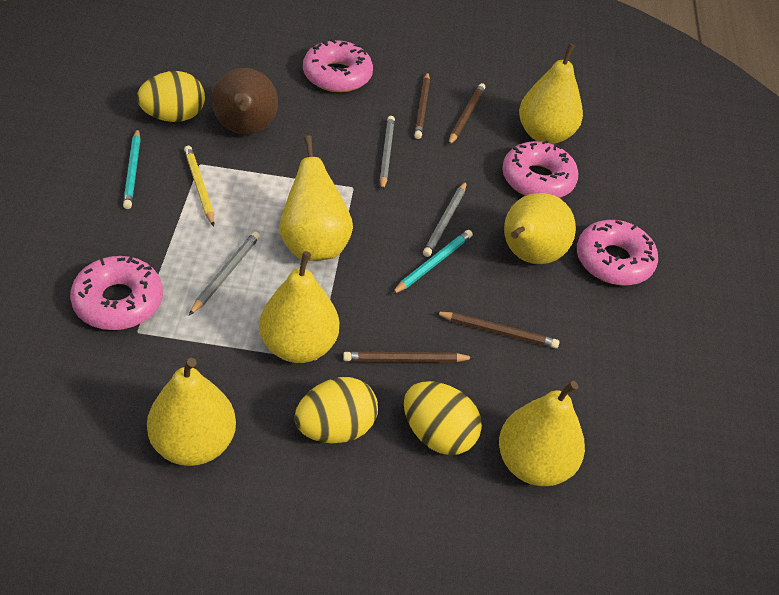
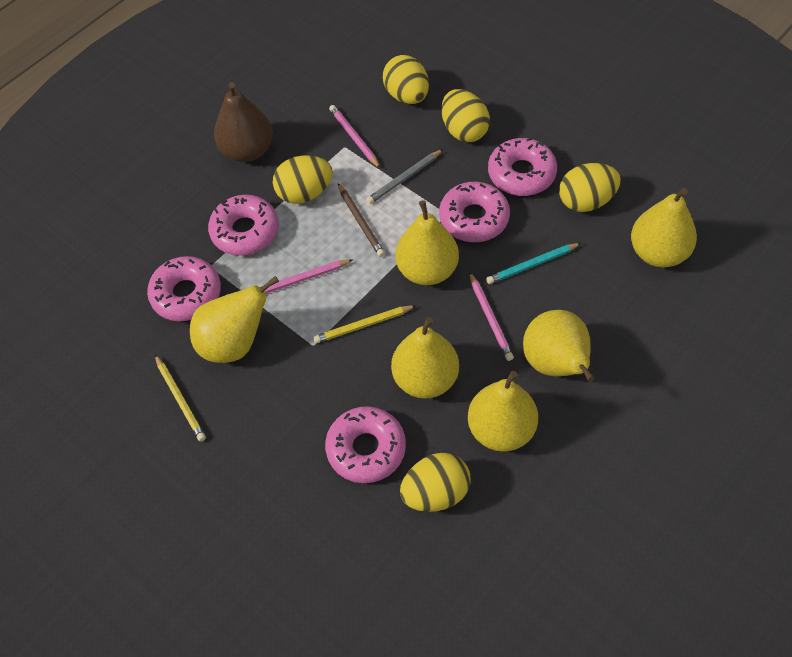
brown pencil: 4 -> 1
grey pencil: 3 -> 1
pink donut: 4 -> 5
pink pencil: 0 -> 3
turquoise pencil: 2 -> 1
yellow egg: 3 -> 5
yellow pencil: 1 -> 2

